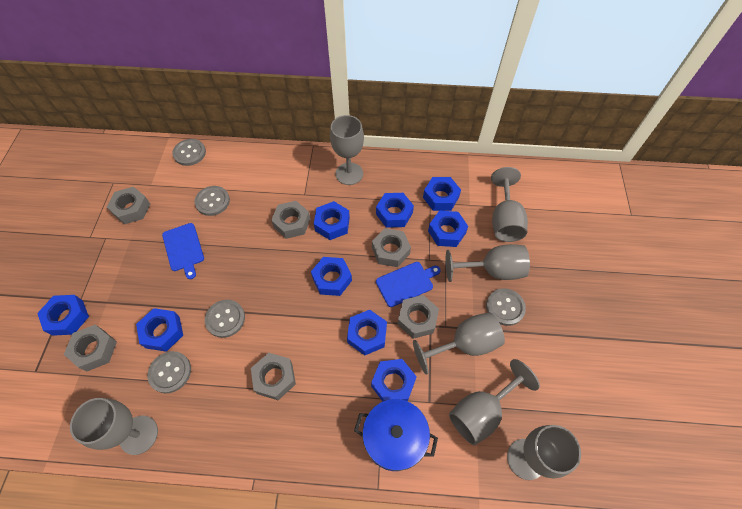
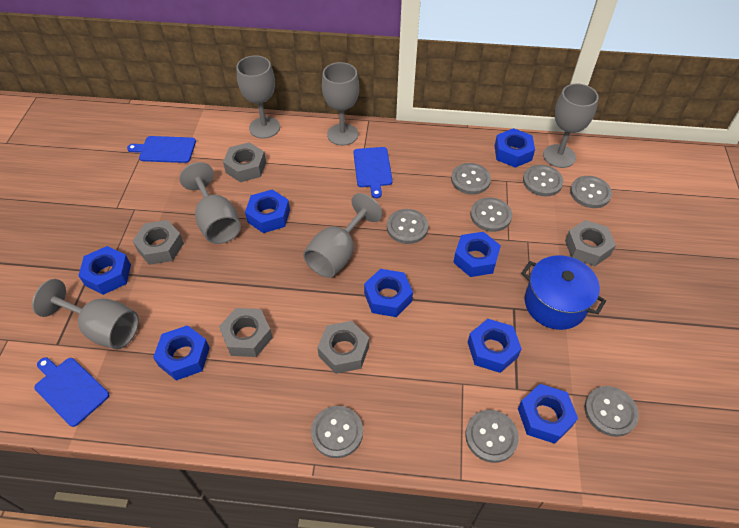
blue cutting board: 2 -> 3
blue nut: 9 -> 8
grey button: 5 -> 8
grey goblet: 7 -> 6
grey nut: 6 -> 5

